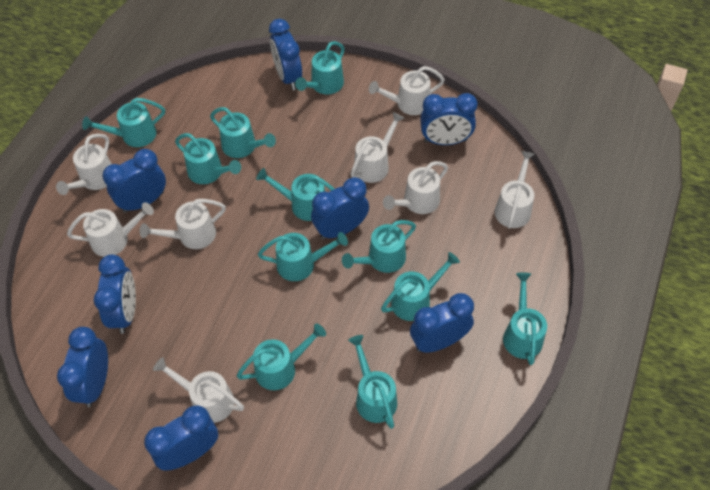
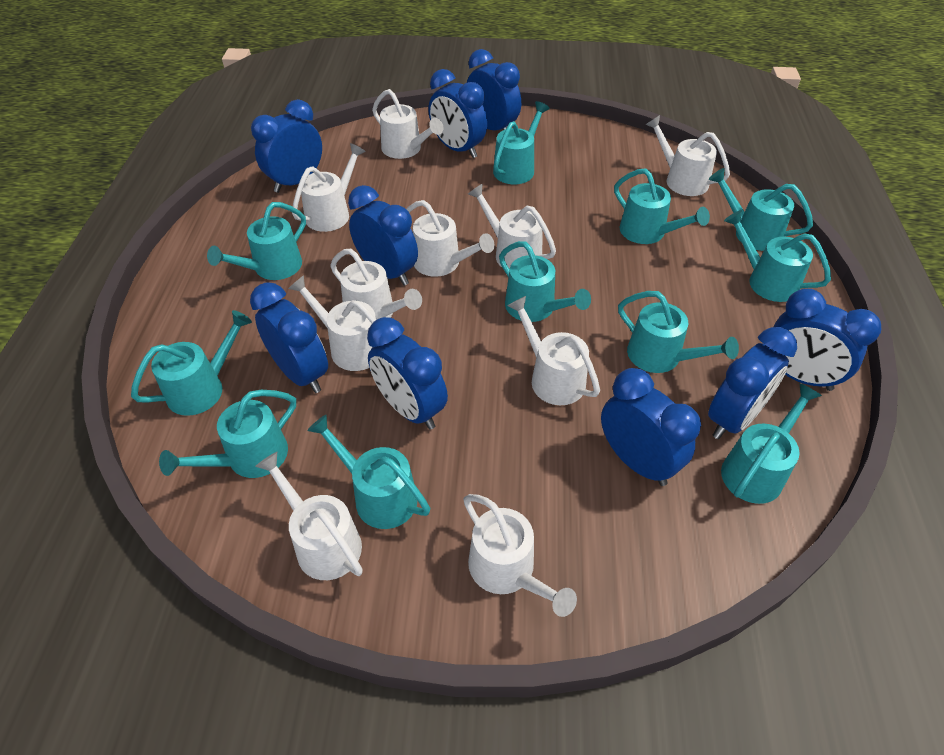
blue clock: 8 -> 9
white watering can: 8 -> 10

